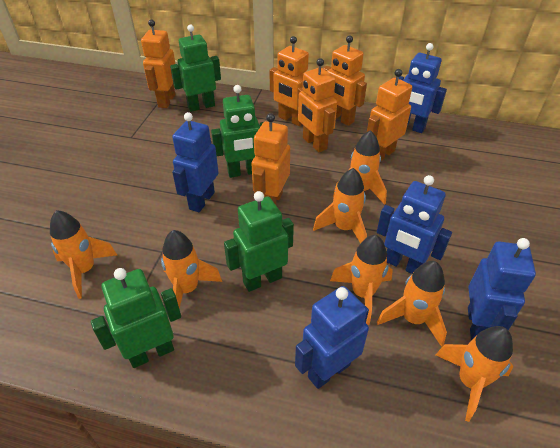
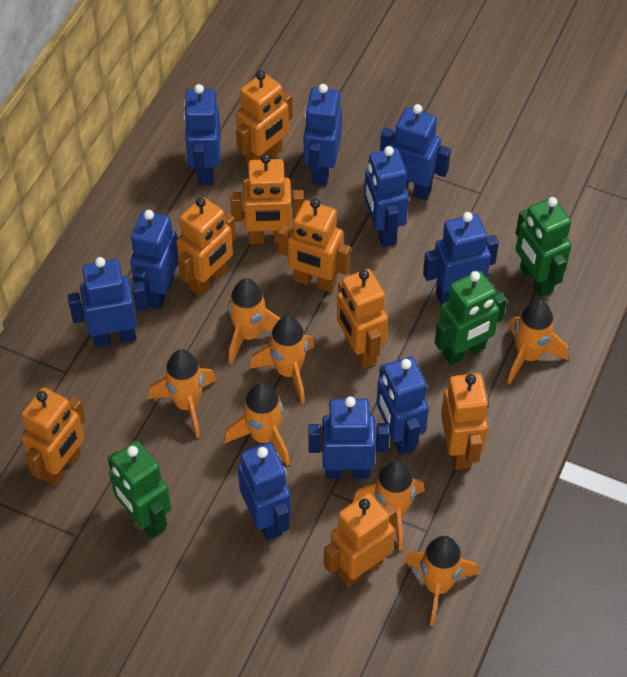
blue robot: 5 -> 10
green robot: 4 -> 3
orange robot: 6 -> 8

